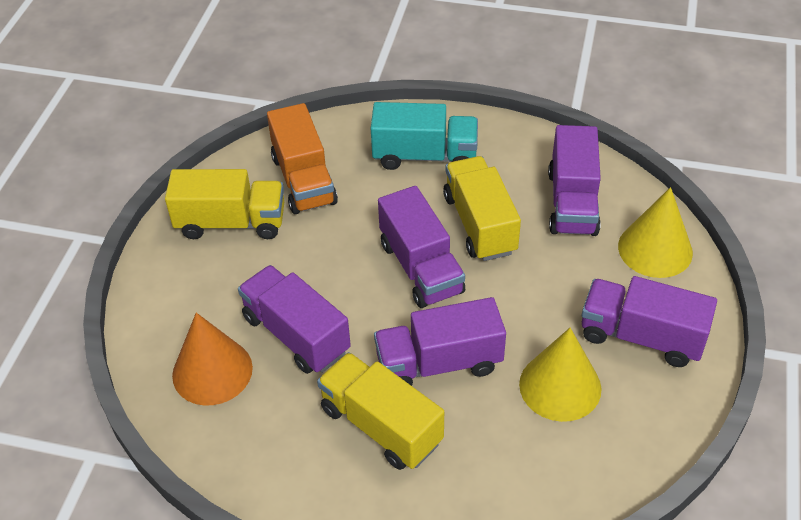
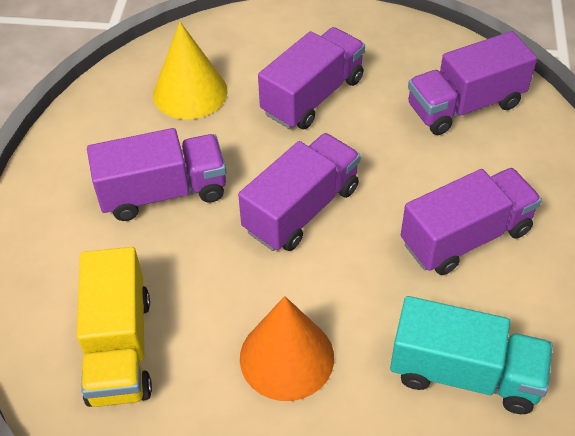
orange truck: 1 -> 0
yellow cone: 2 -> 1
yellow truck: 3 -> 1

